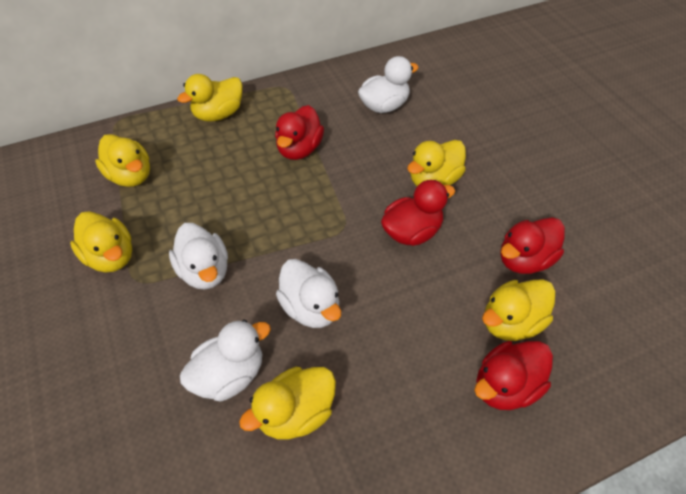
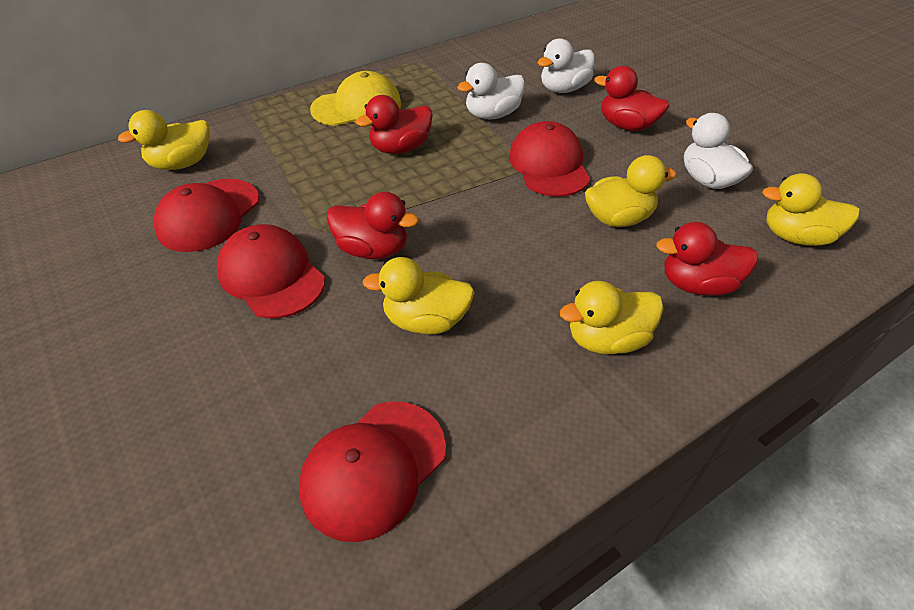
red cap: 0 -> 4
white duck: 4 -> 3
yellow cap: 0 -> 1
yellow duck: 6 -> 5

